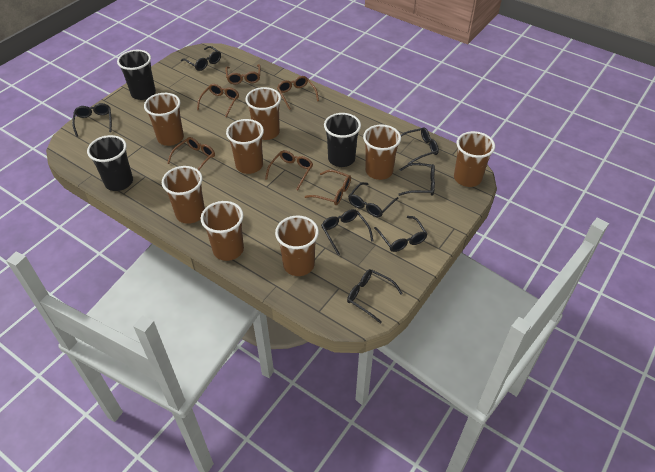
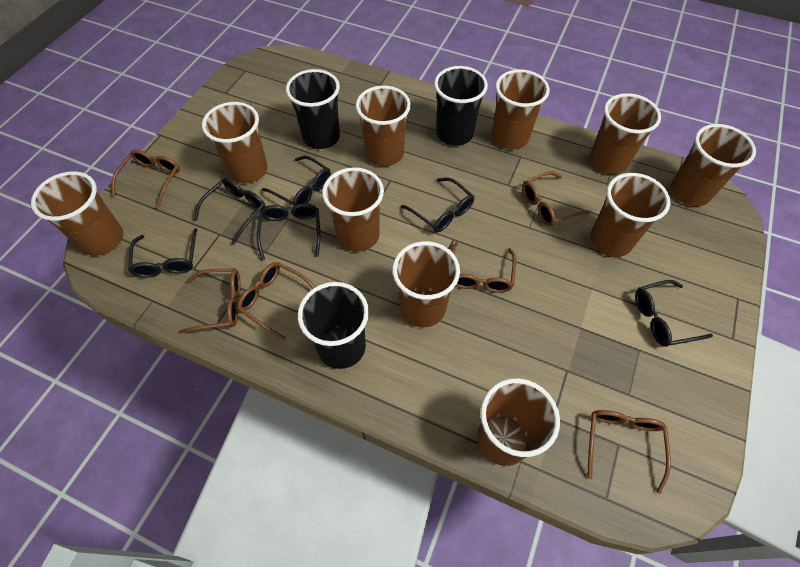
black glasses: 8 -> 6
brown cup: 8 -> 10

